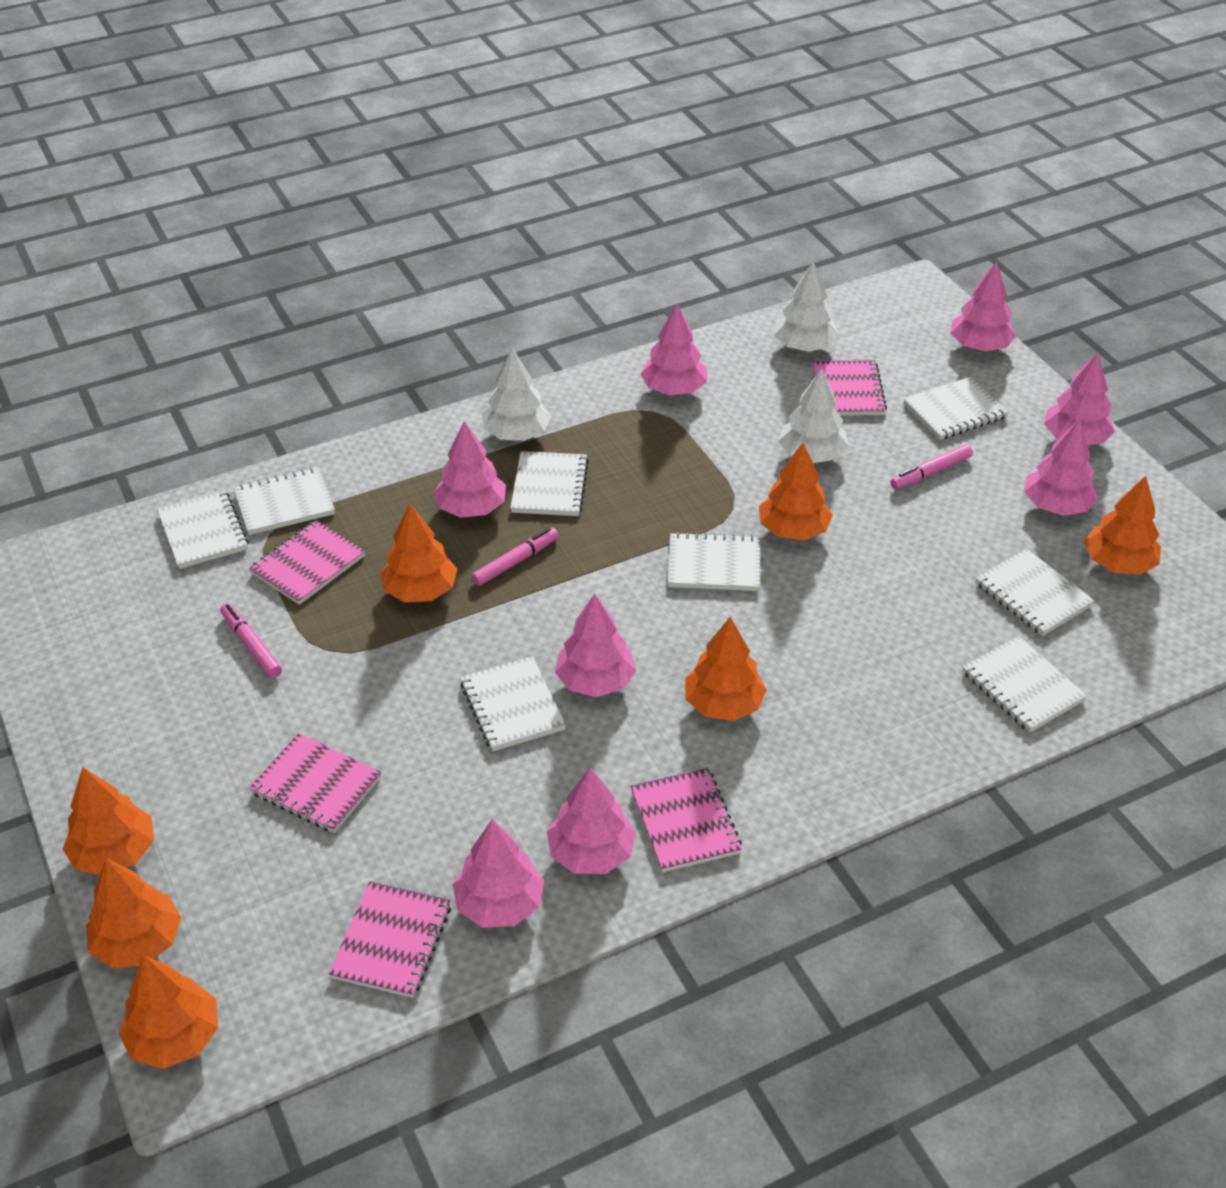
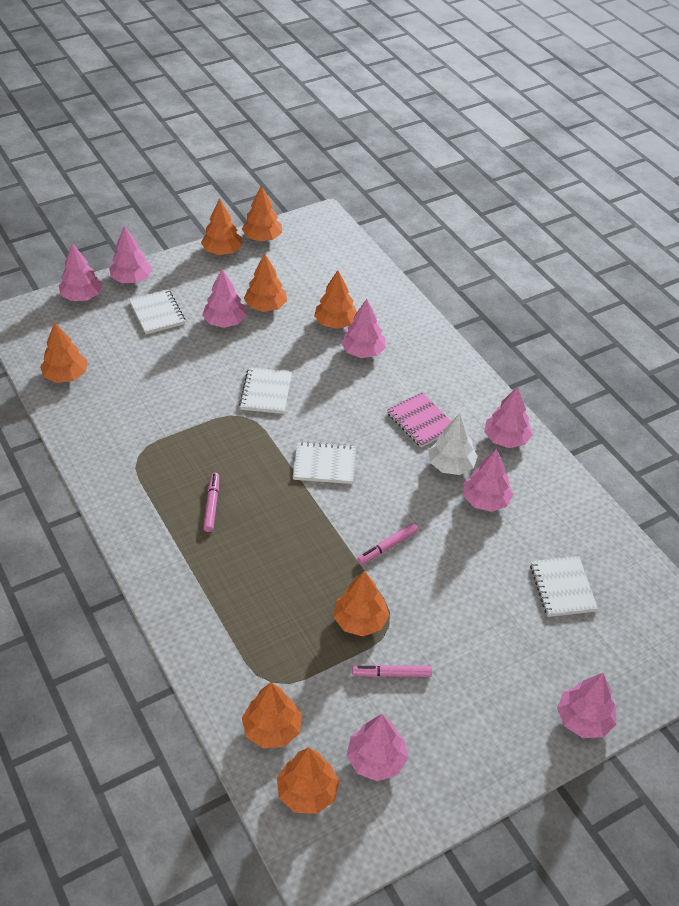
orange tree: 7 -> 8
pink notebook: 5 -> 1
white notebook: 8 -> 4
white tree: 3 -> 1

